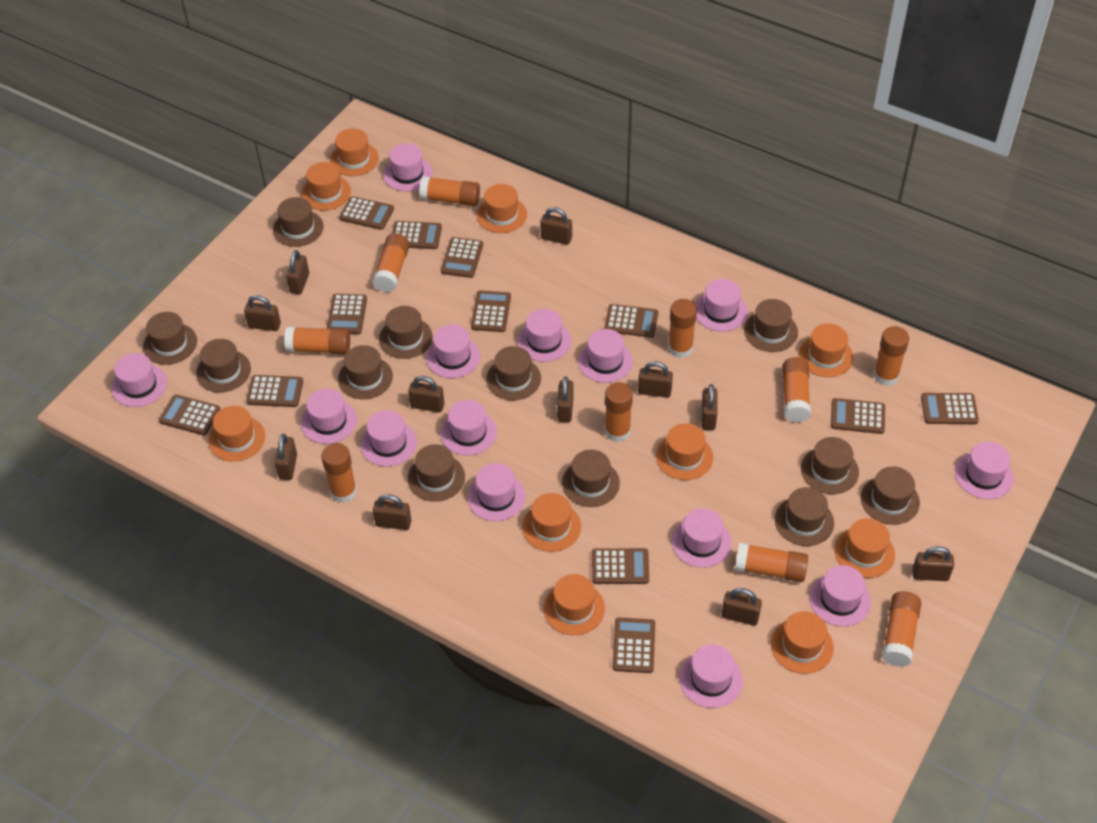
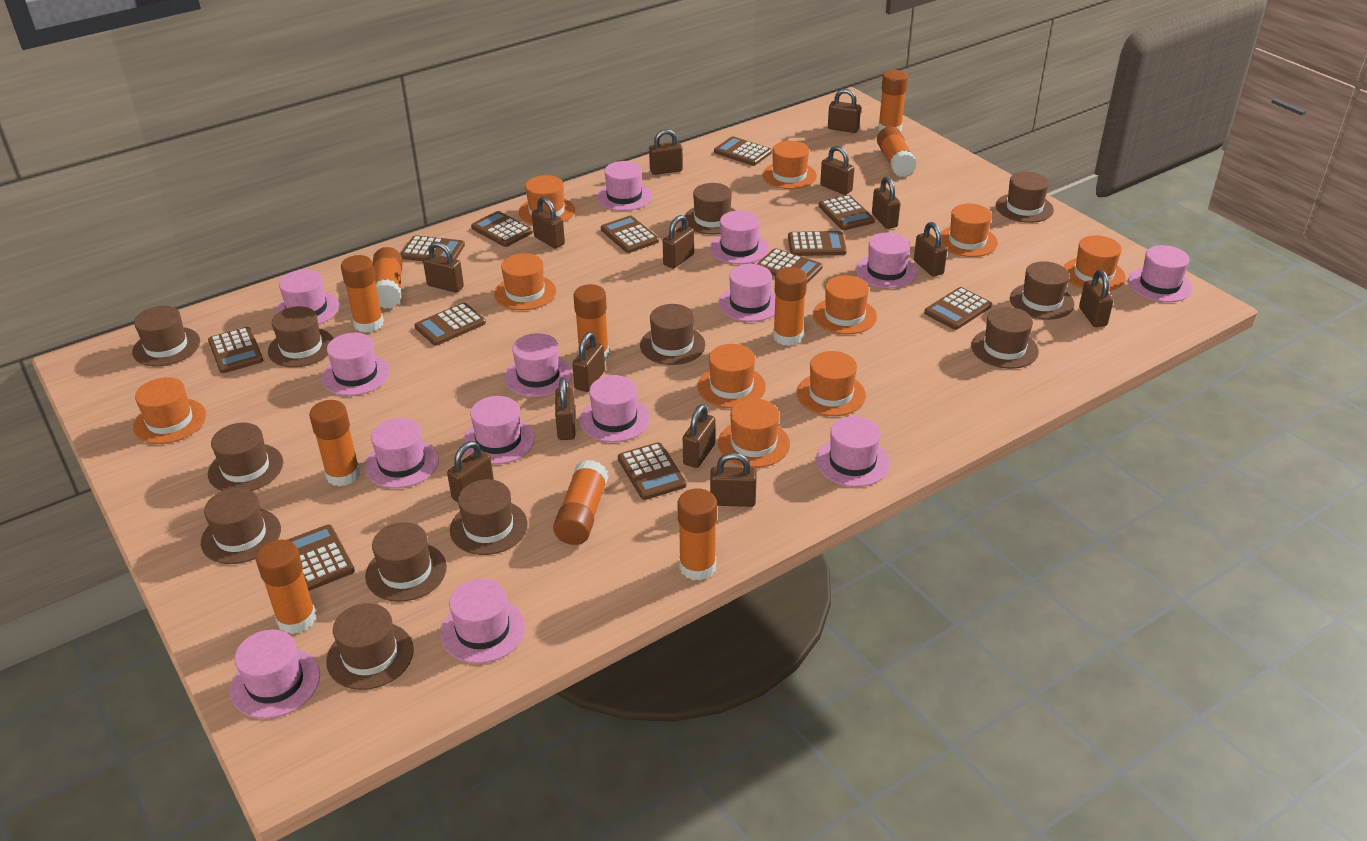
brown padlock: 11 -> 14

